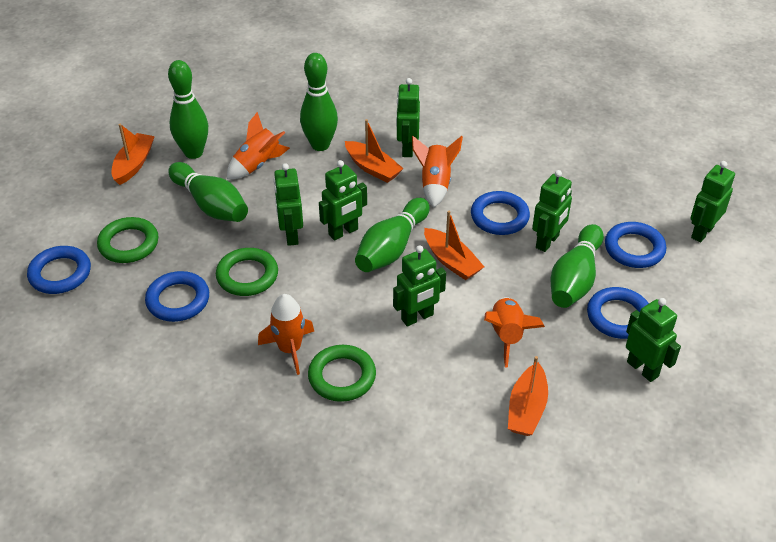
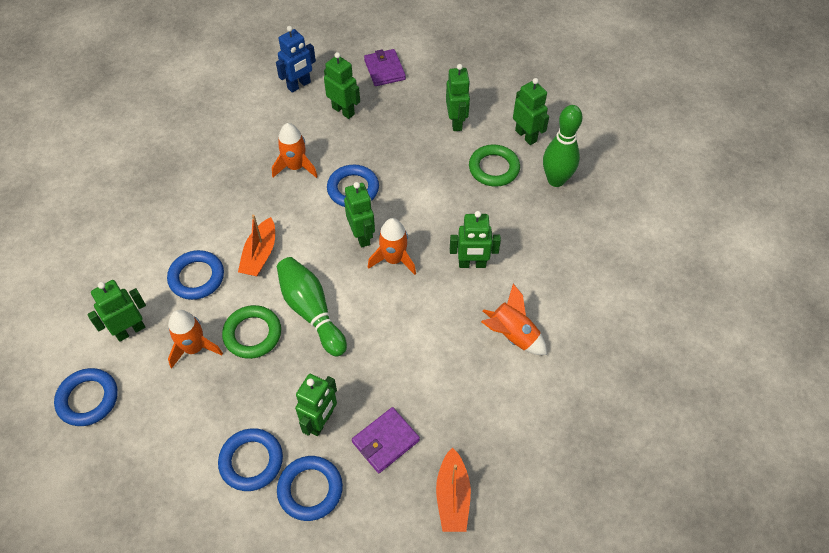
blue robot: 0 -> 1
green bowling pin: 5 -> 2
green ring: 3 -> 2
orange boat: 4 -> 2
purple wallet: 0 -> 2

